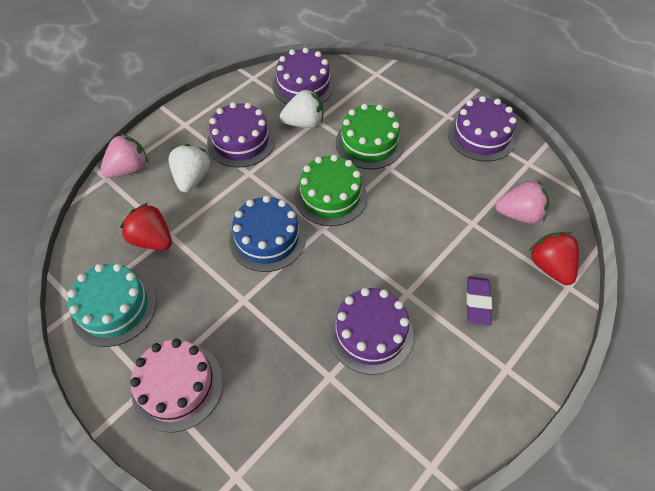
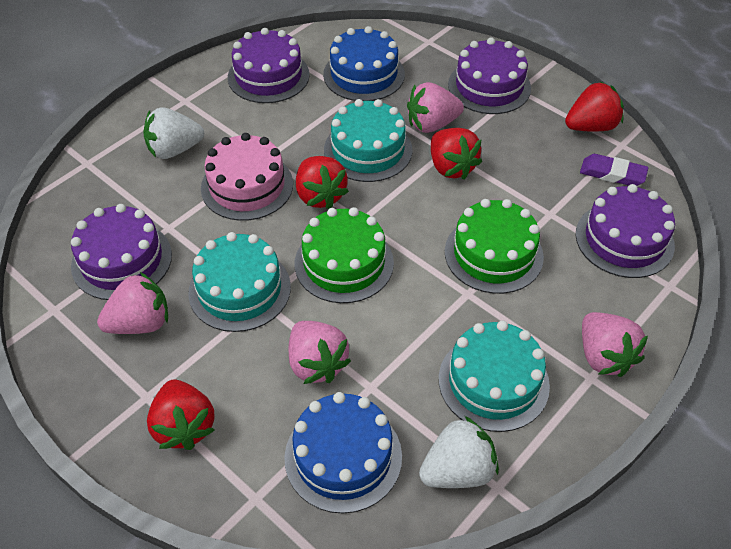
blue cake: 1 -> 2
pink strawberry: 2 -> 4
red strawberry: 2 -> 4
turquoise cake: 1 -> 3

